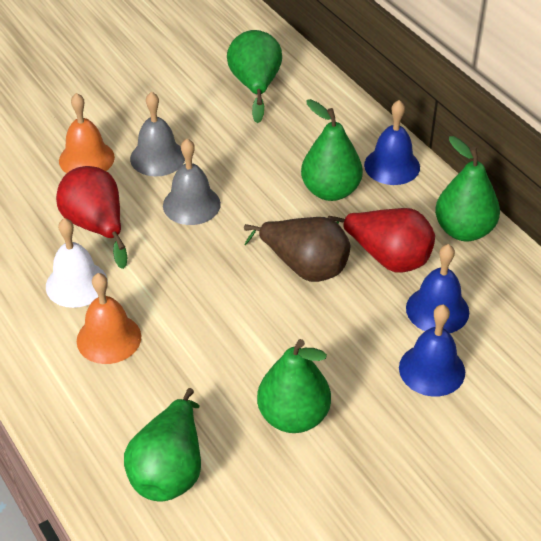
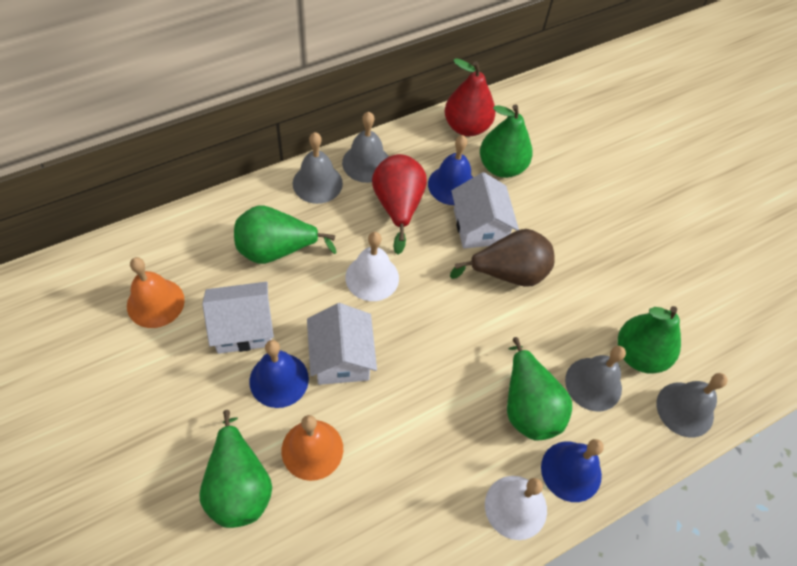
grey bell: 2 -> 4
white bell: 1 -> 2
white house: 0 -> 3

